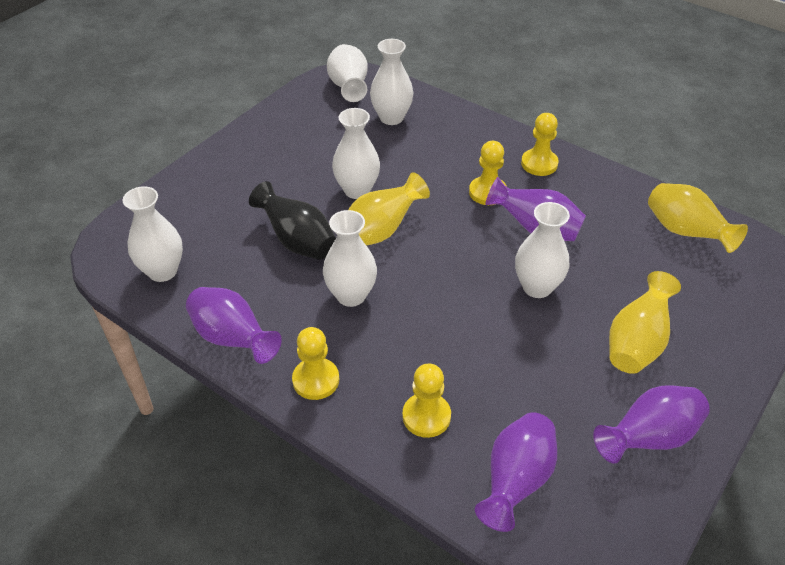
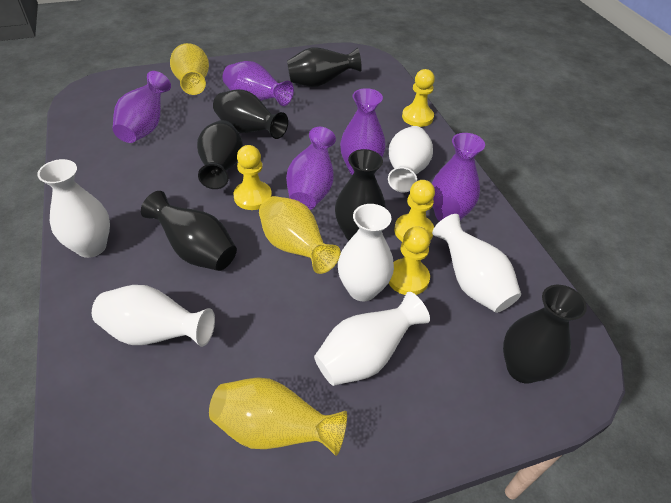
black vase: 1 -> 6
purple vase: 4 -> 5

